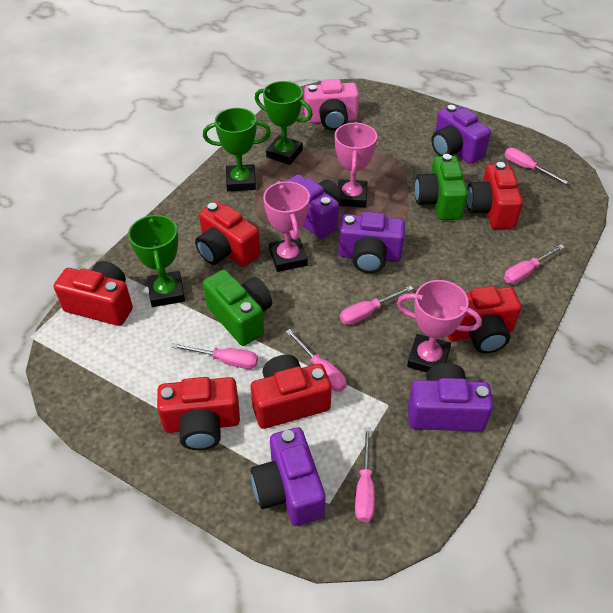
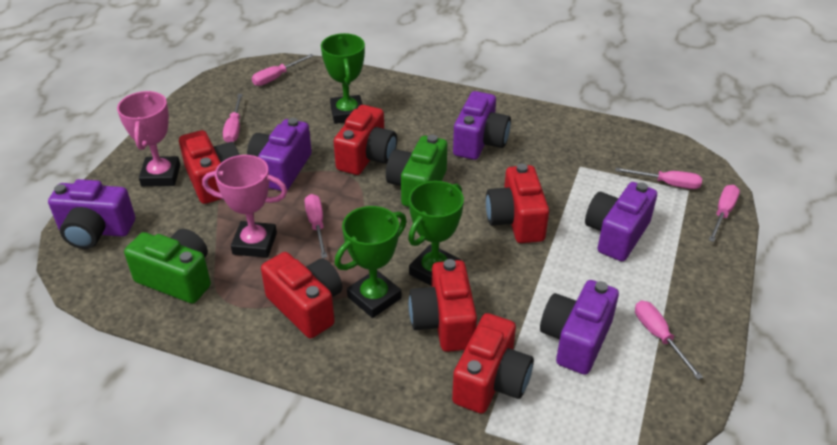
pink camera: 1 -> 0
pink trophy: 3 -> 2

